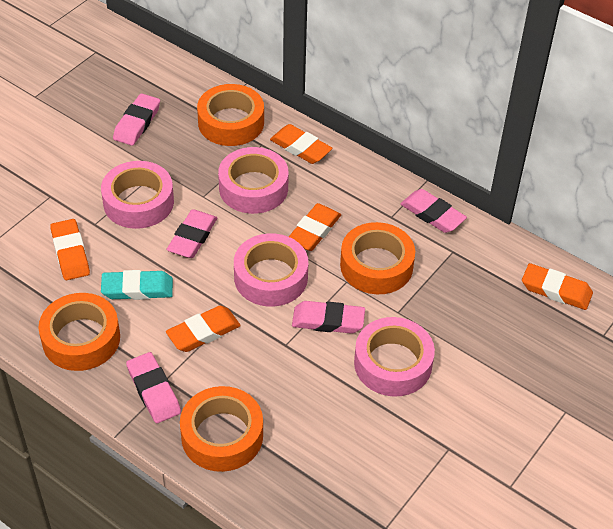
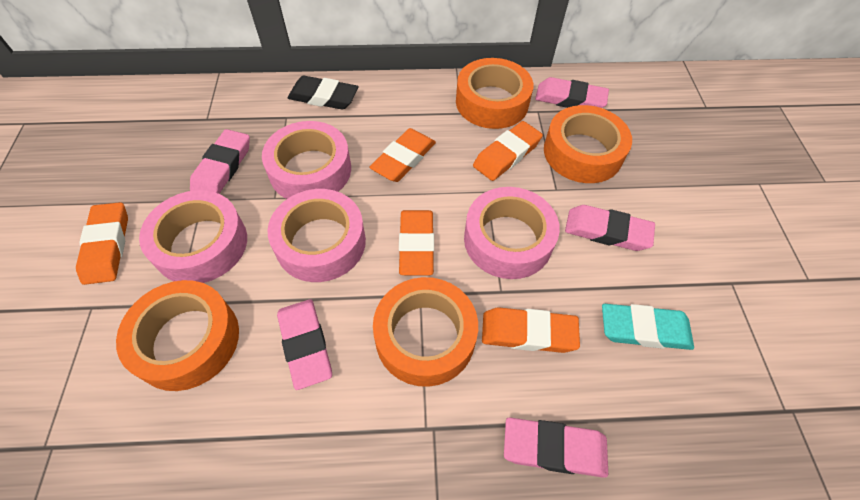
black eraser: 0 -> 1

